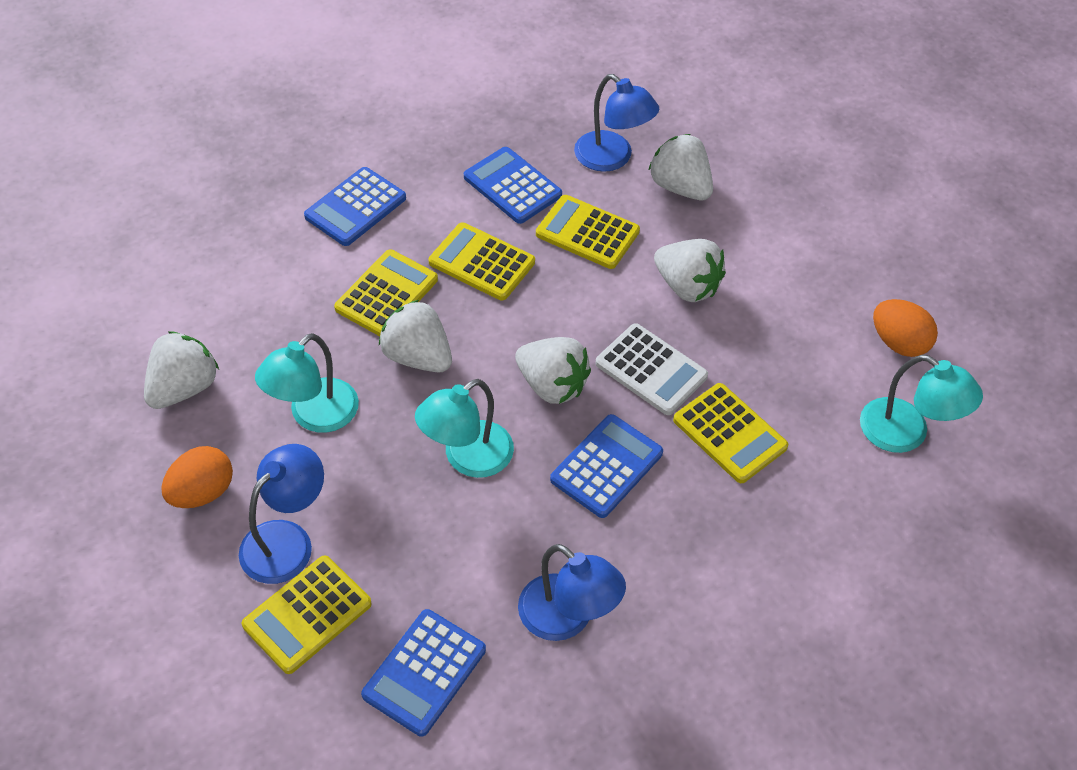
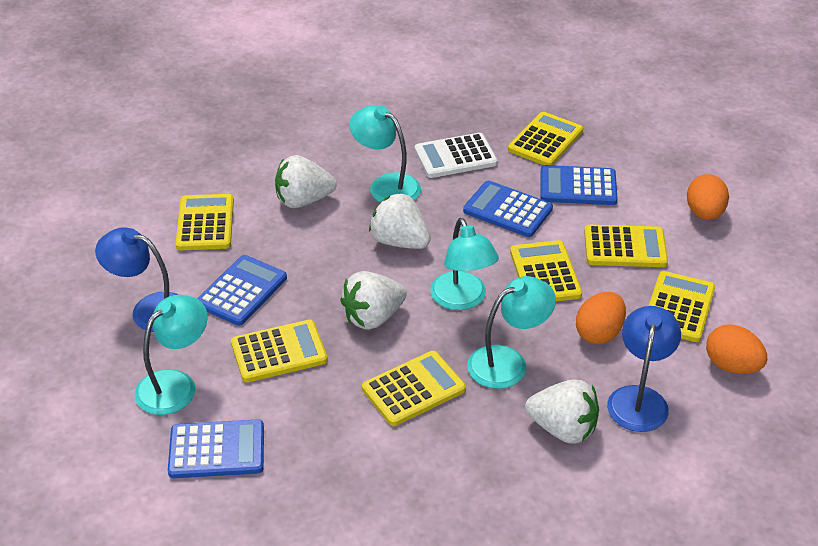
blue lamp: 3 -> 2
orange egg: 2 -> 3
turquoise lamp: 3 -> 4
white strawberry: 5 -> 4
yellow calculator: 5 -> 7

